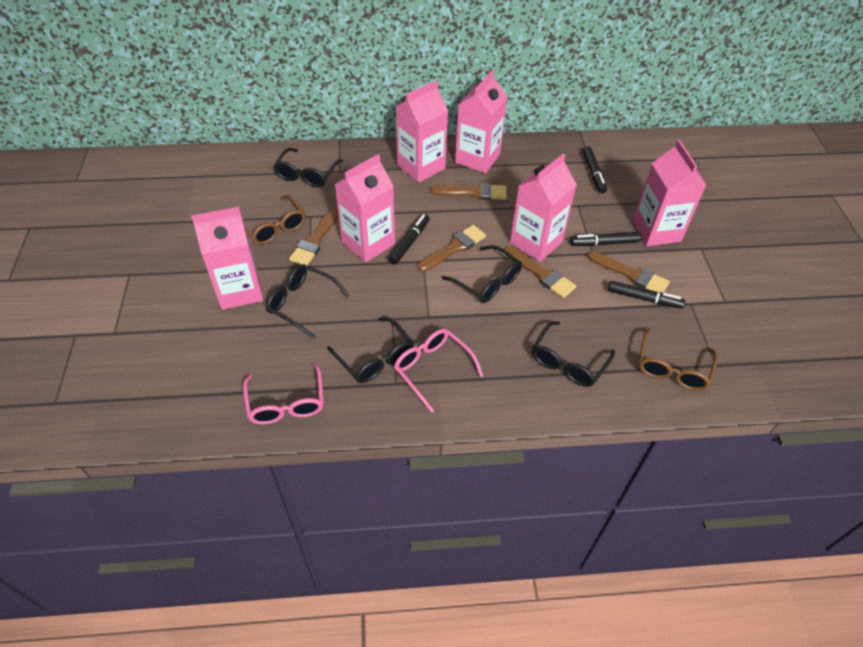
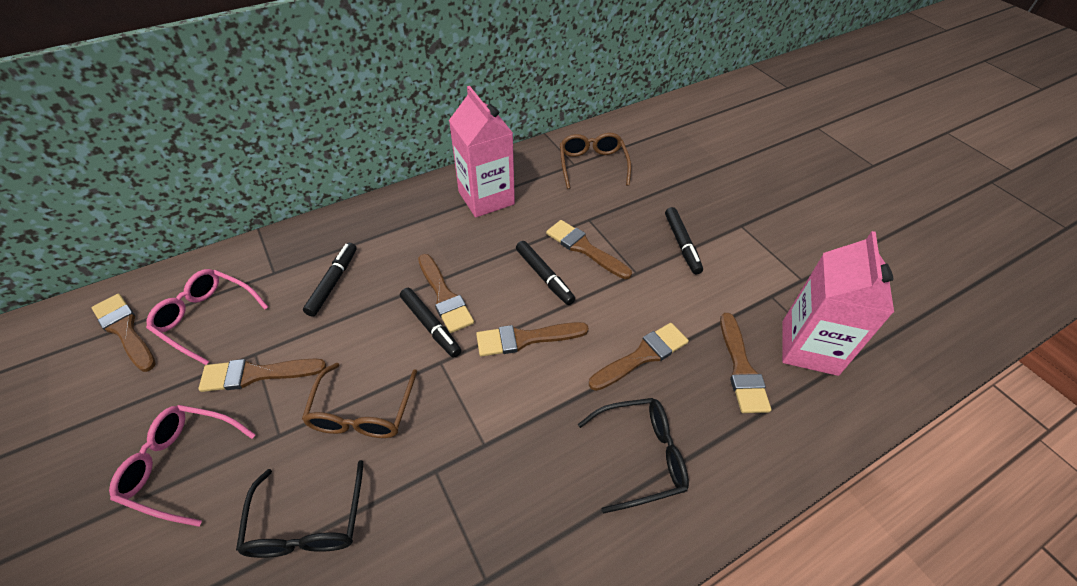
black glasses: 5 -> 2
brown brush: 5 -> 7
pink carton: 6 -> 2

